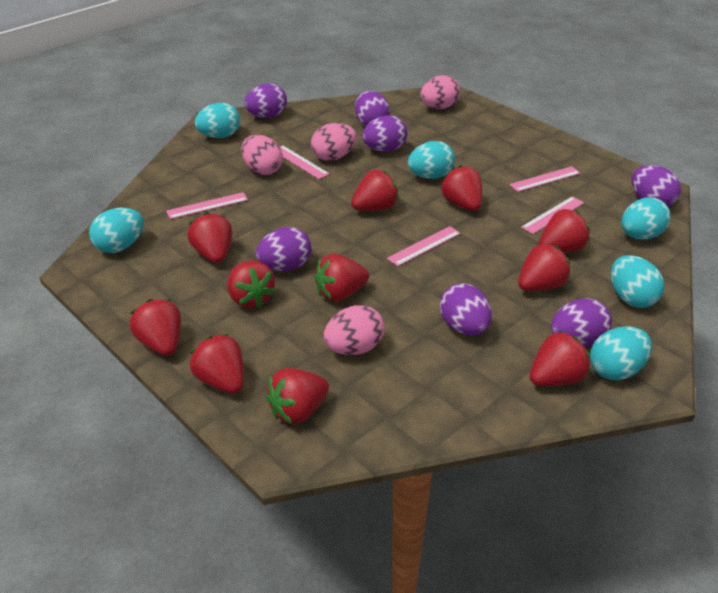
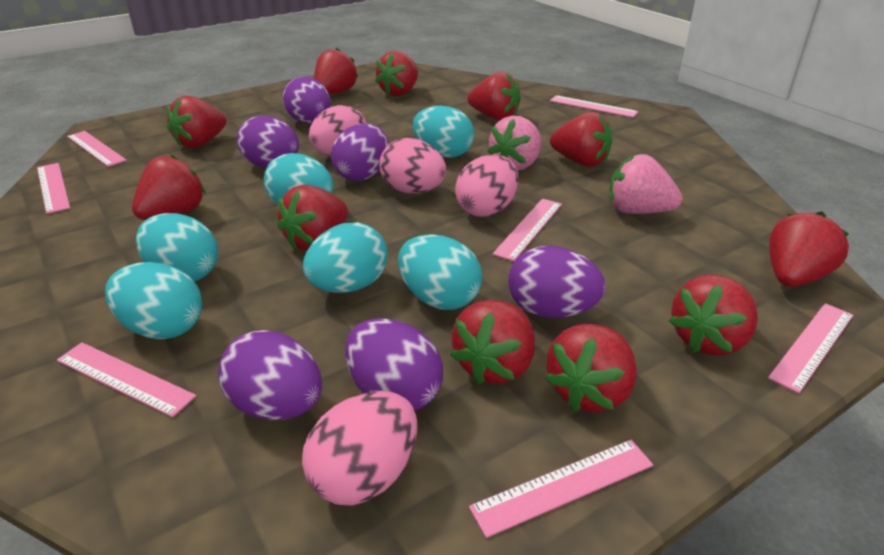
pink ruler: 5 -> 7
pink strawberry: 0 -> 2
purple egg: 7 -> 6

